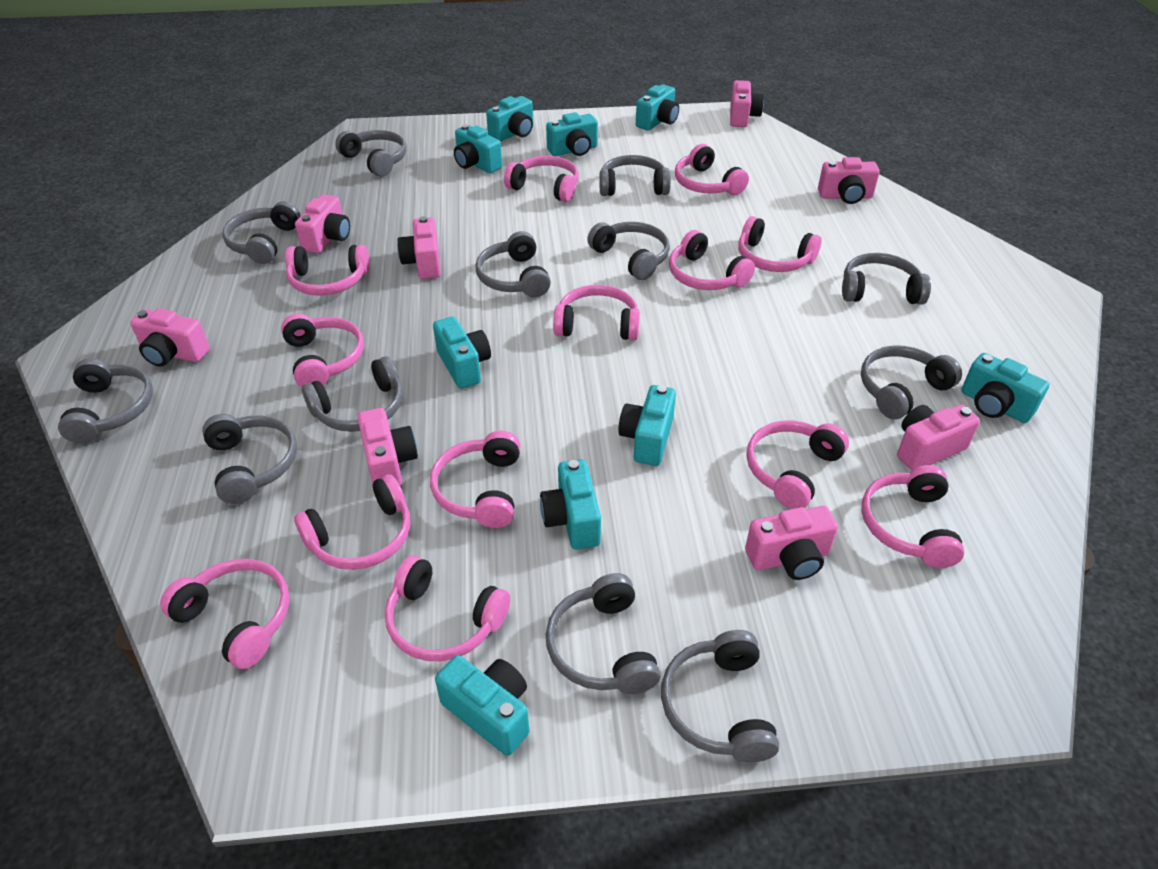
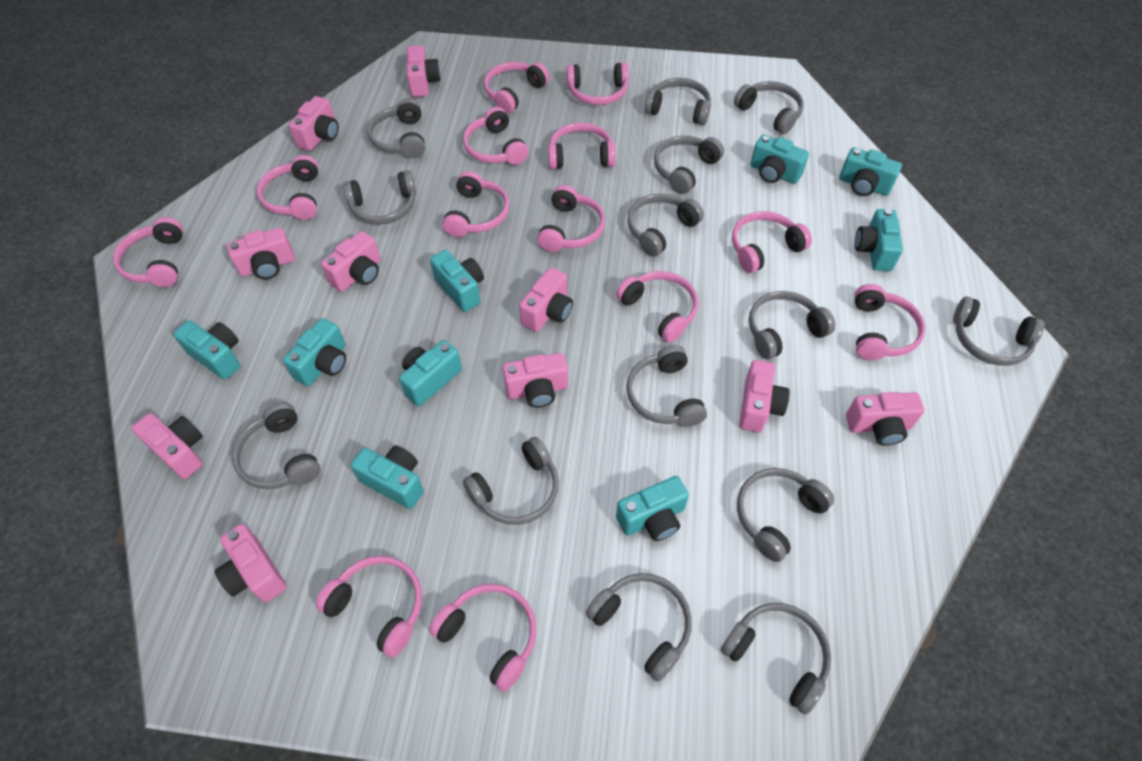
grey headphones: 12 -> 14
pink camera: 8 -> 10

